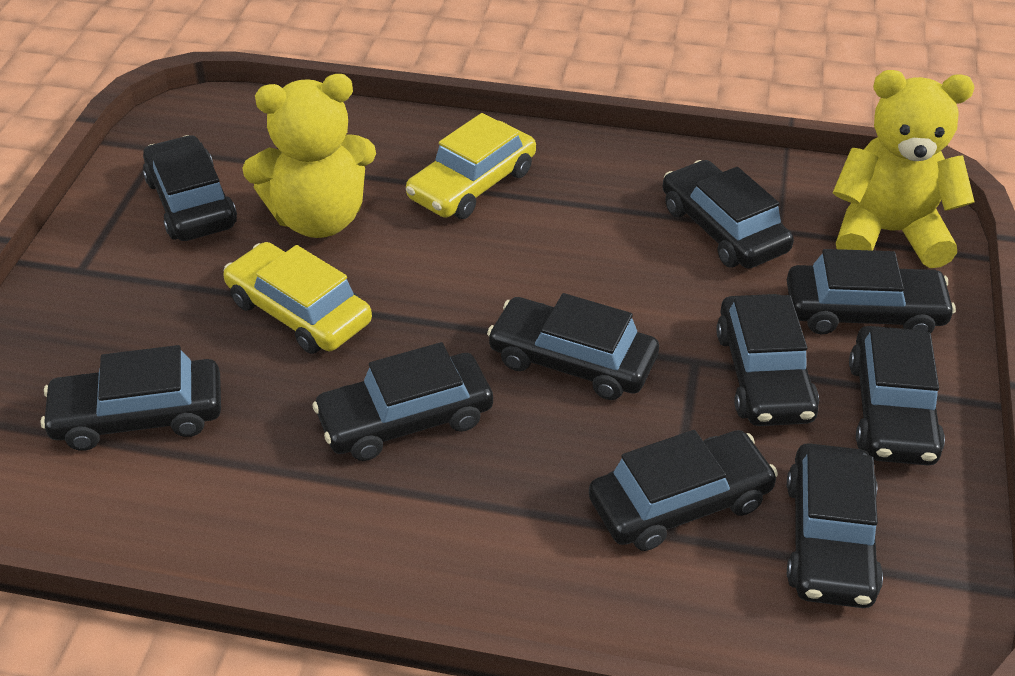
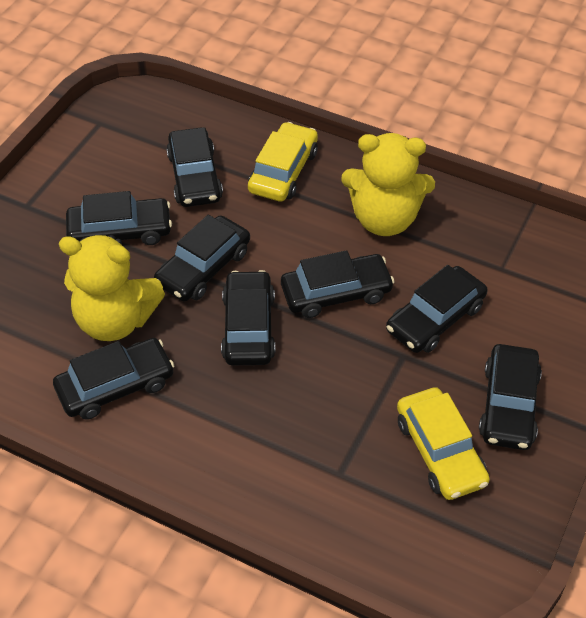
black car: 10 -> 8

